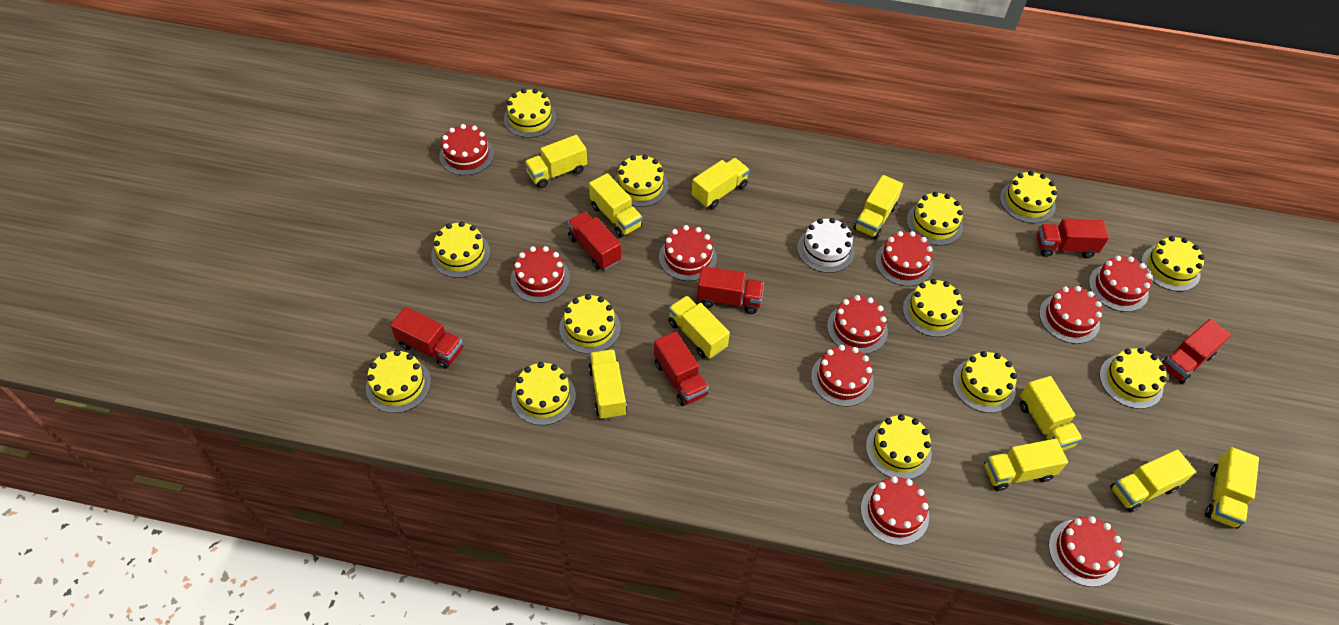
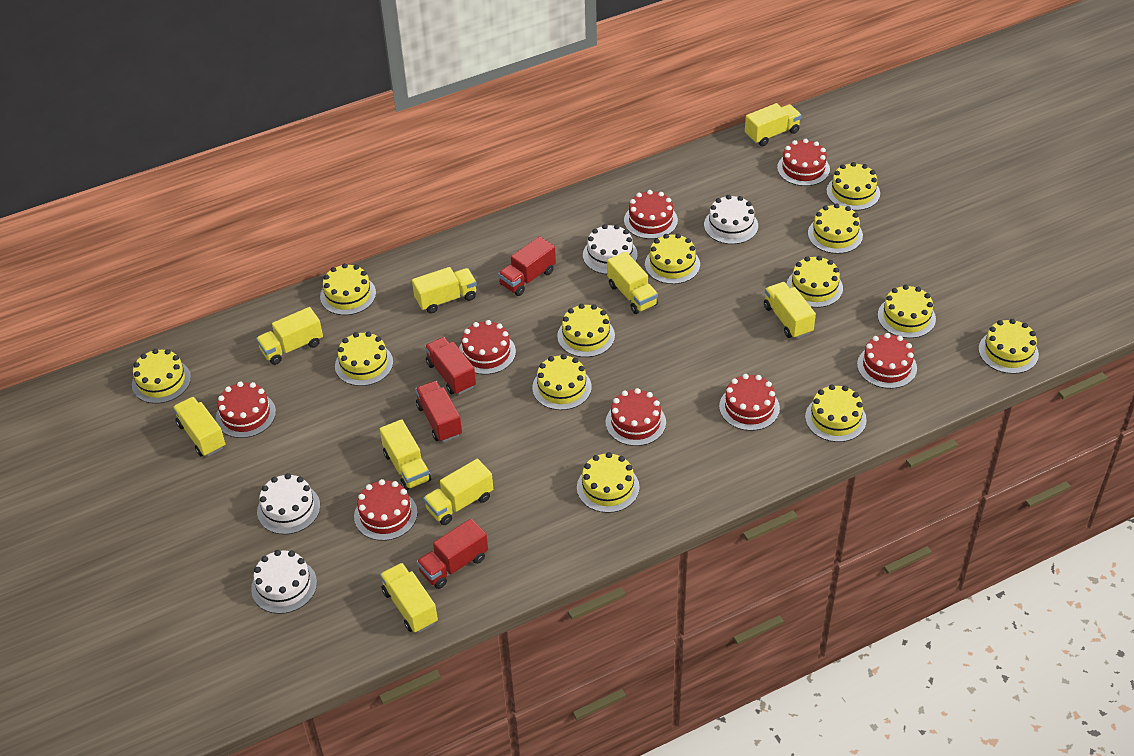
red cake: 10 -> 8
red truck: 6 -> 4
white cake: 1 -> 4
yellow truck: 10 -> 9

